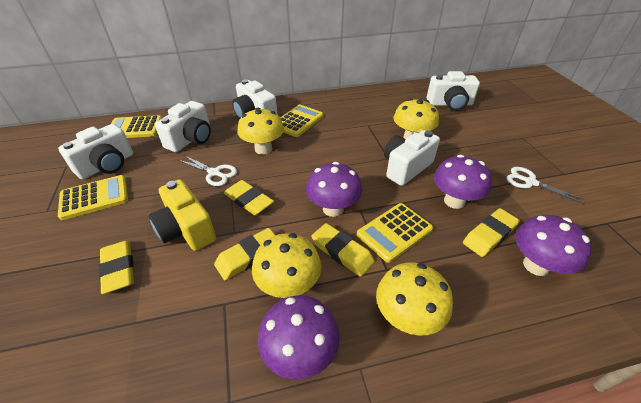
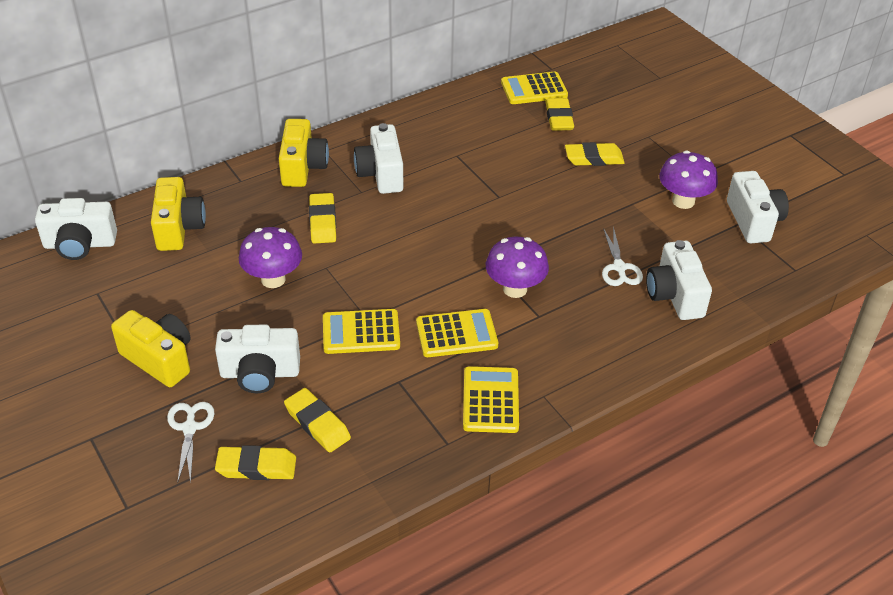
purple mushroom: 4 -> 3
yellow camera: 1 -> 3
yellow mushroom: 4 -> 0

